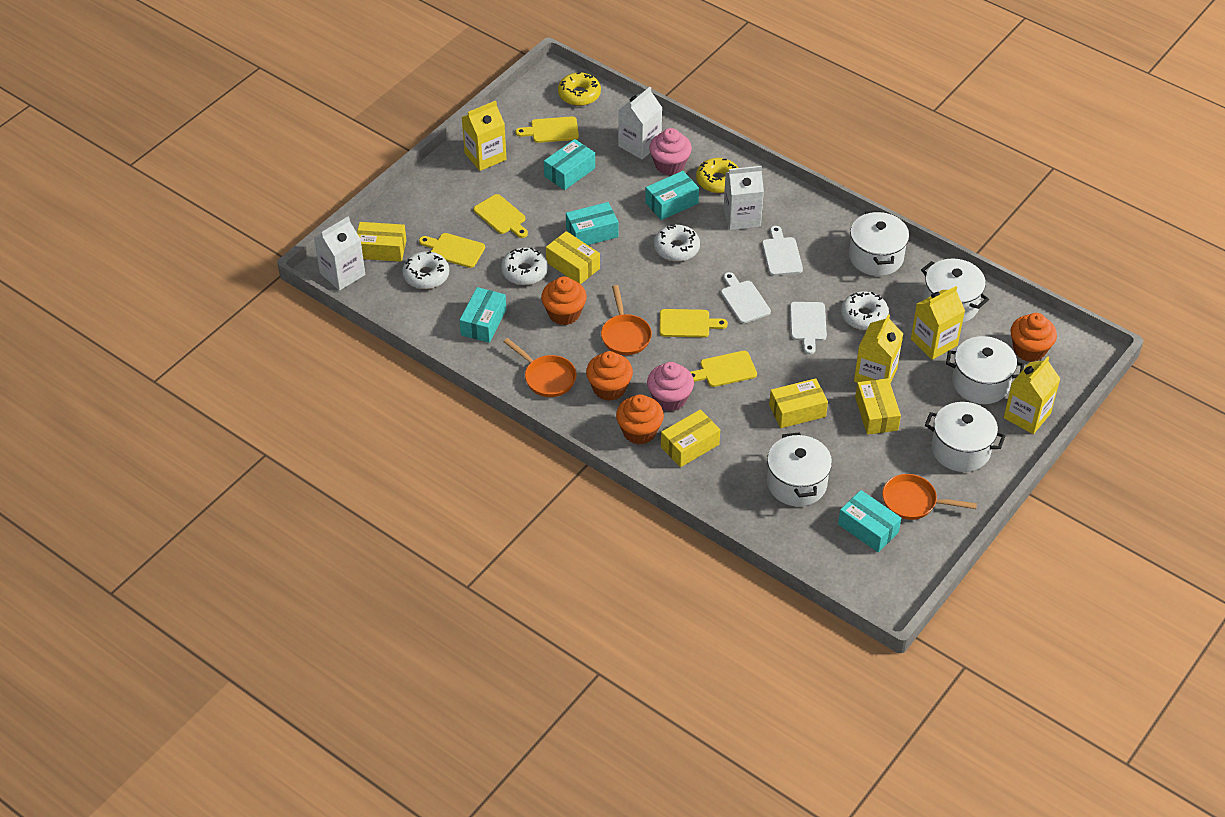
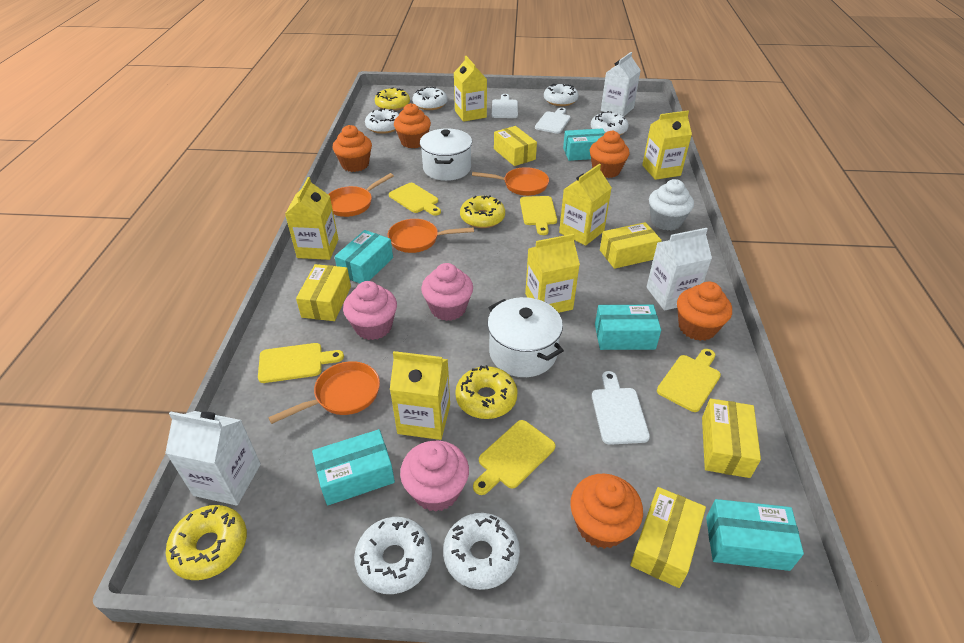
orange cupcake: 4 -> 5
orange pan: 3 -> 4
pink cupcake: 2 -> 3
white cupcake: 0 -> 1
white donut: 4 -> 6
white pot: 5 -> 2
yellow carton: 4 -> 6
yellow donut: 2 -> 4

